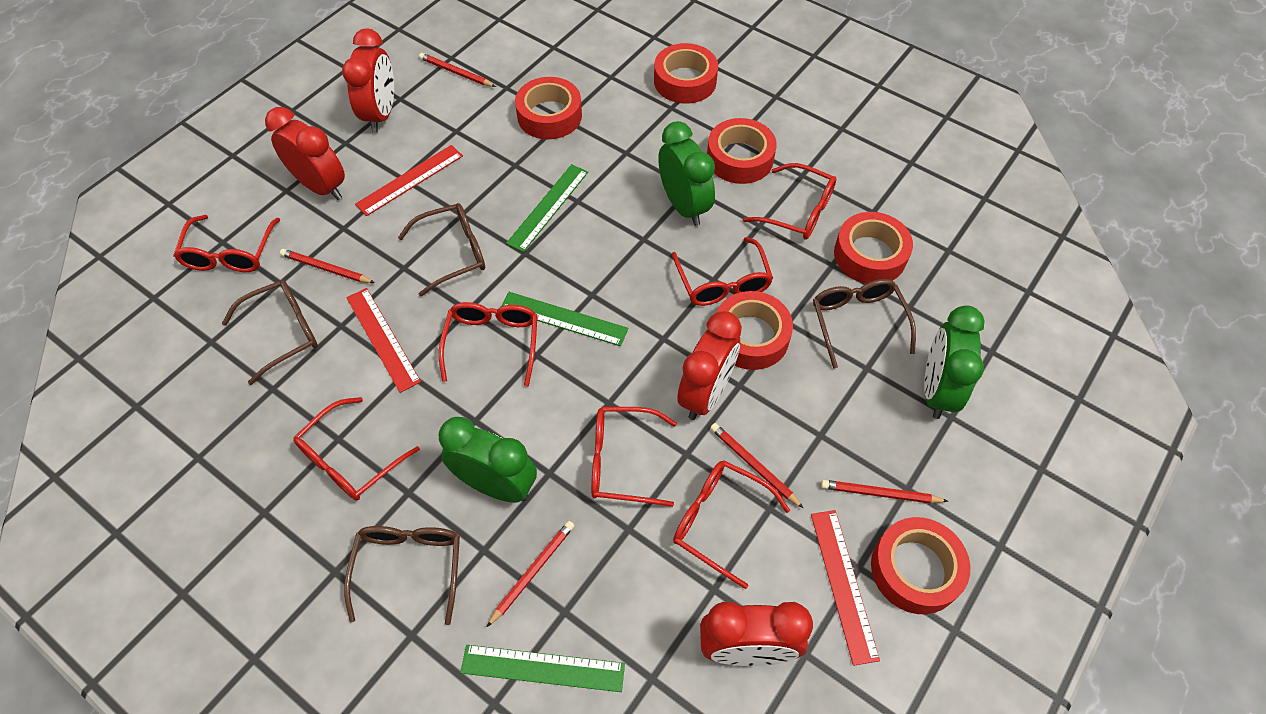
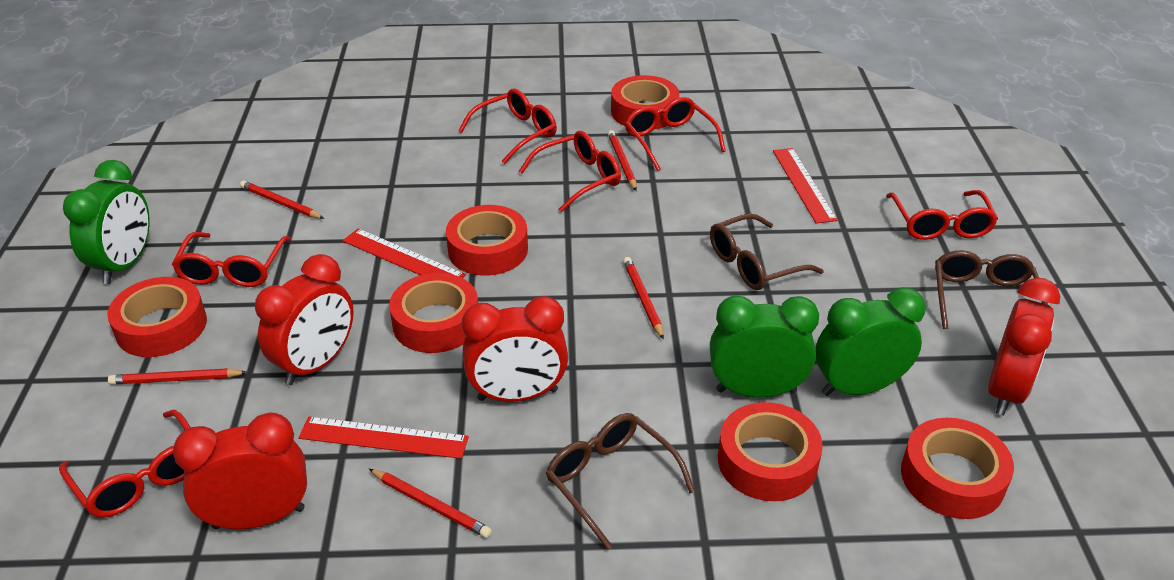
brown glasses: 4 -> 3
green ruler: 3 -> 0
red glasses: 7 -> 6

